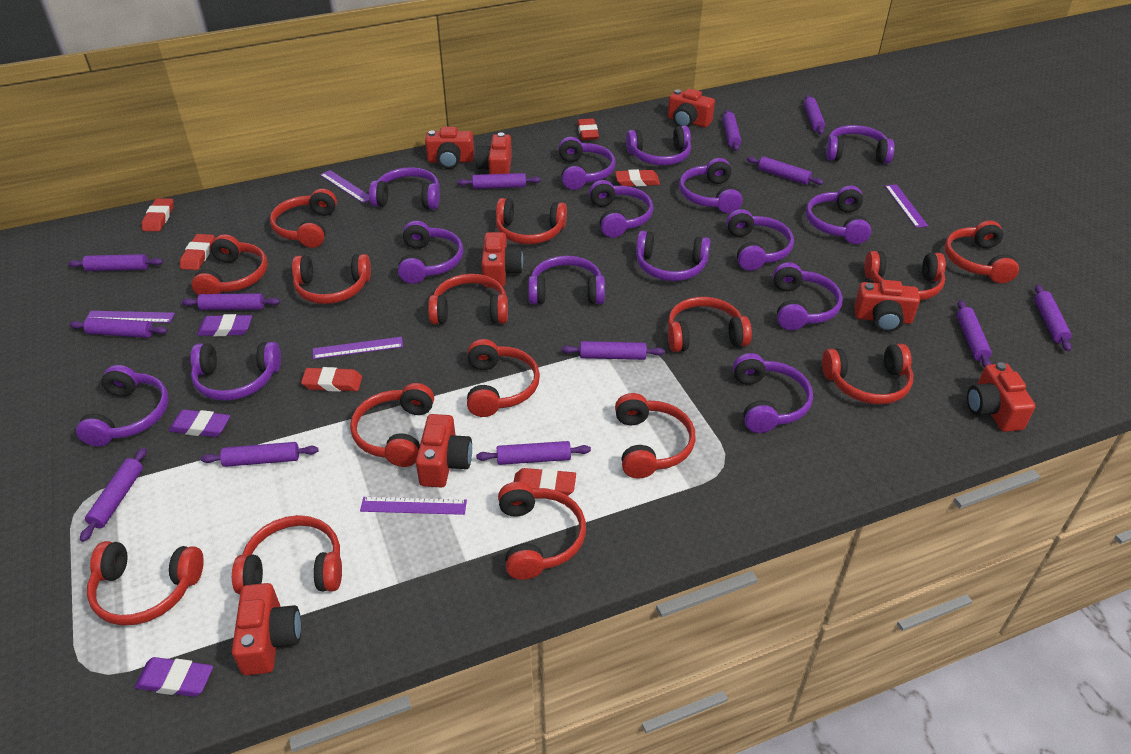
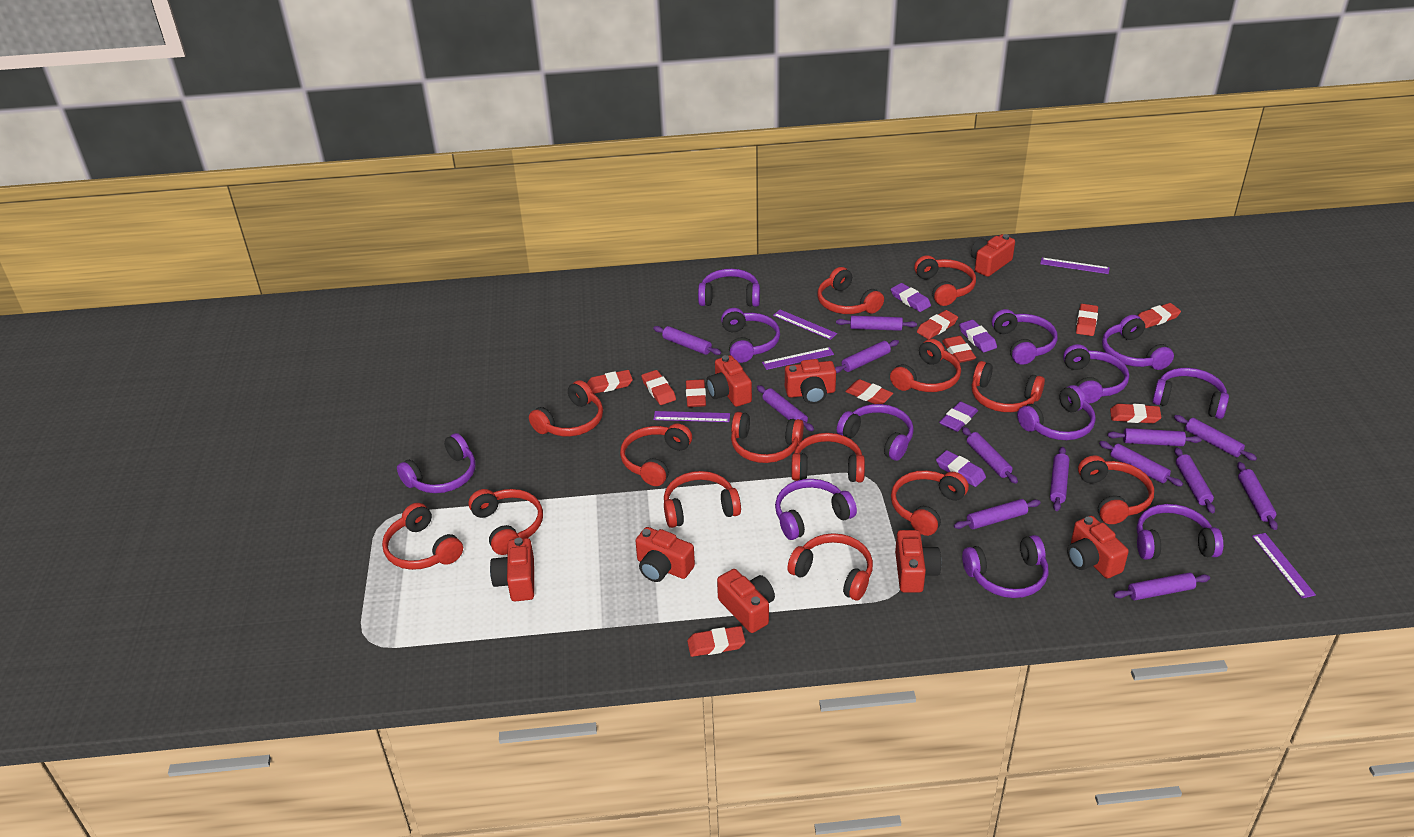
purple eraser: 3 -> 4
purple headphones: 15 -> 12
red eraser: 6 -> 10
red headphones: 15 -> 14

